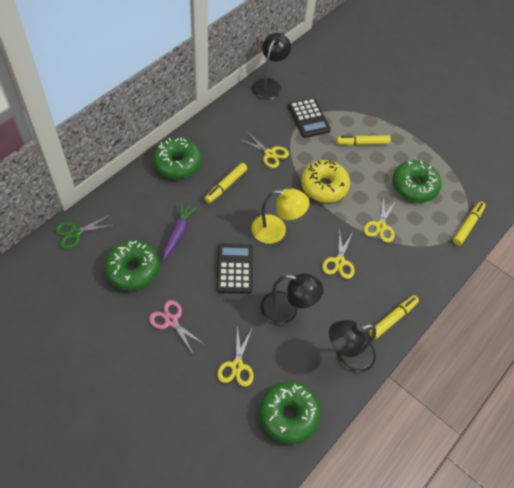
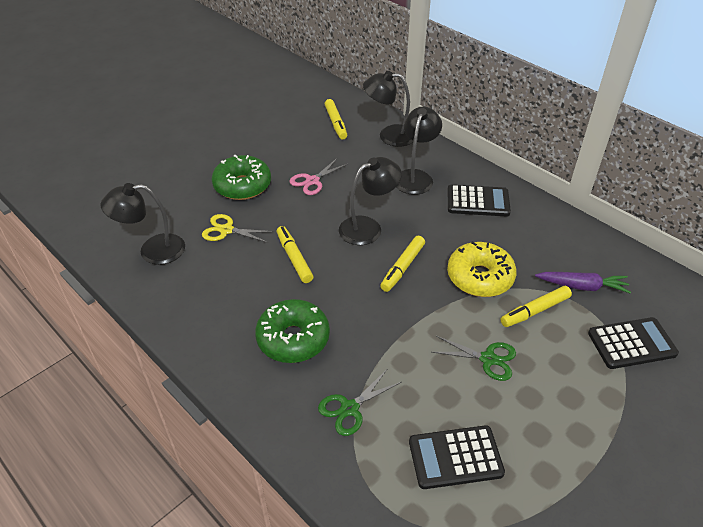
black calculator: 2 -> 3
black lamp: 3 -> 4
green donut: 4 -> 2
green scissors: 1 -> 2
yellow lamp: 1 -> 0
yellow scissors: 4 -> 1

